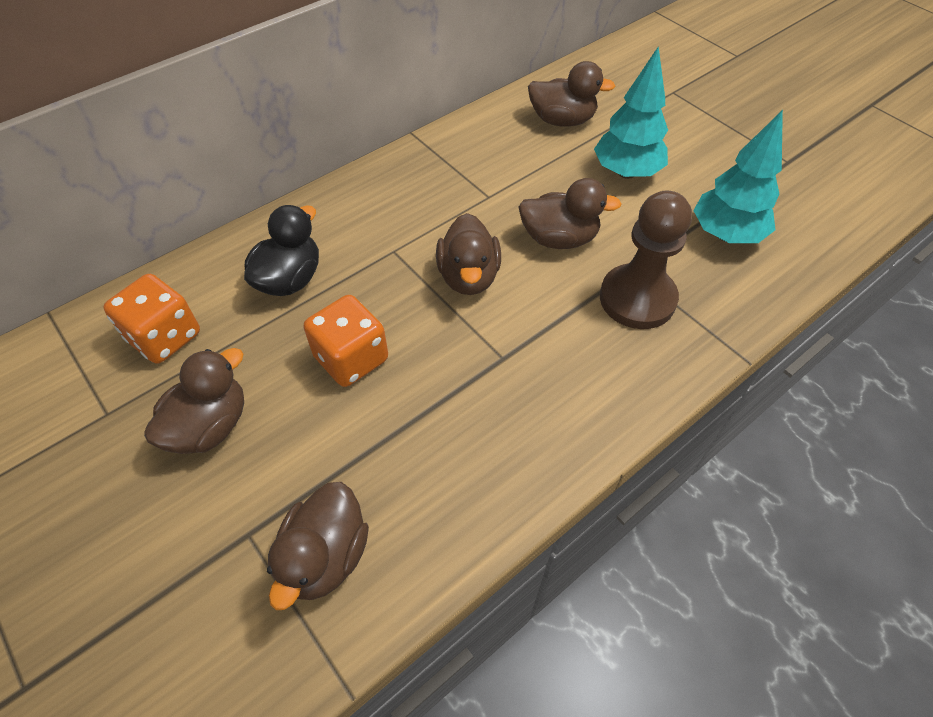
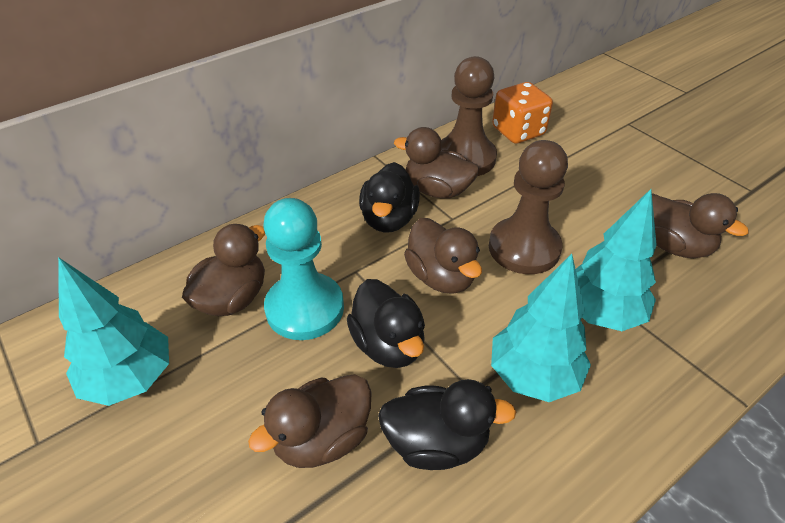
black duck: 1 -> 3
brown pawn: 1 -> 2
orange dice: 2 -> 1
turquoise pawn: 0 -> 1
turquoise tree: 2 -> 3

